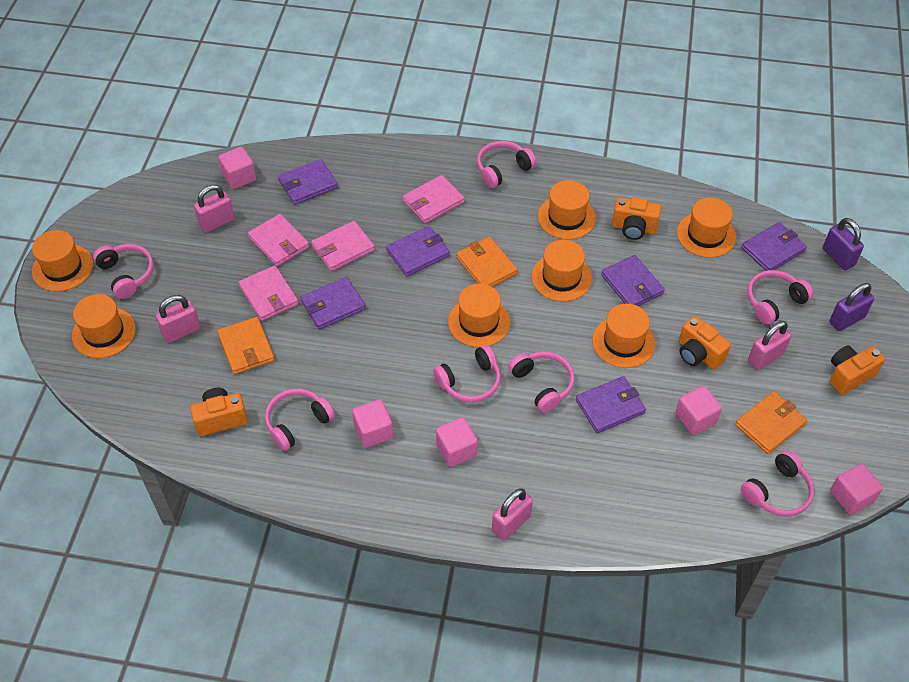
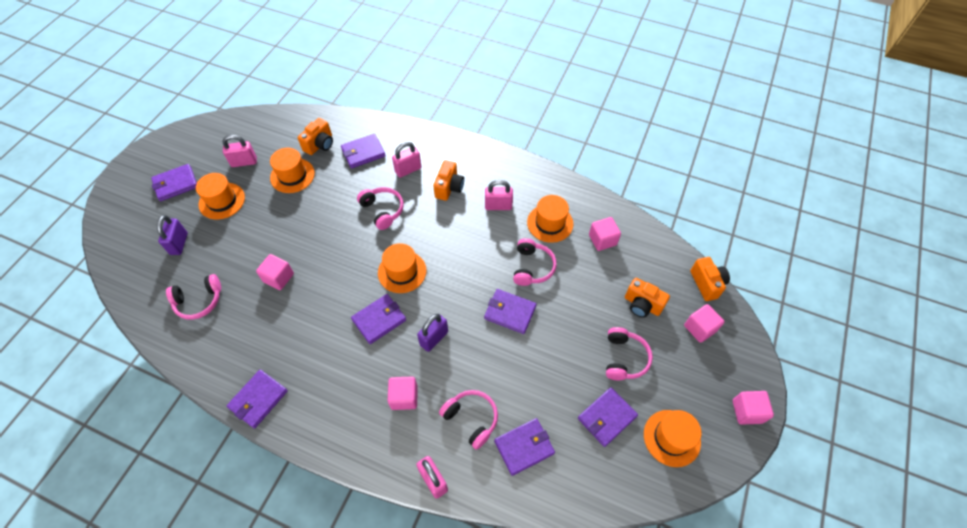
orange hat: 7 -> 5
orange wallet: 3 -> 0
pink headphones: 7 -> 5
pink wallet: 4 -> 0
purple wallet: 6 -> 7

